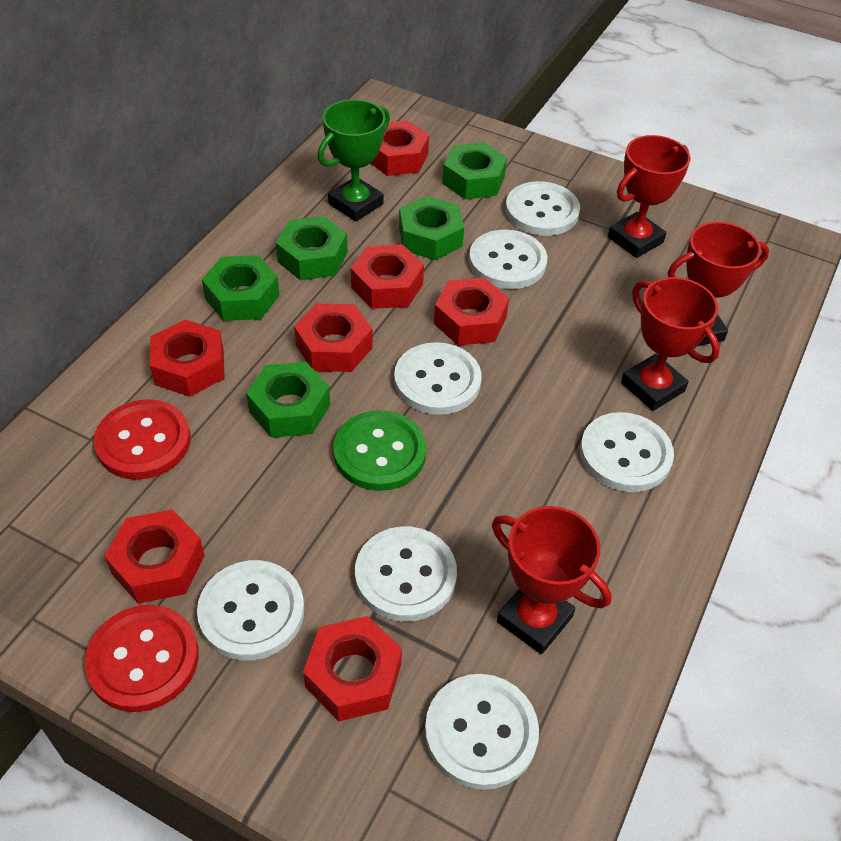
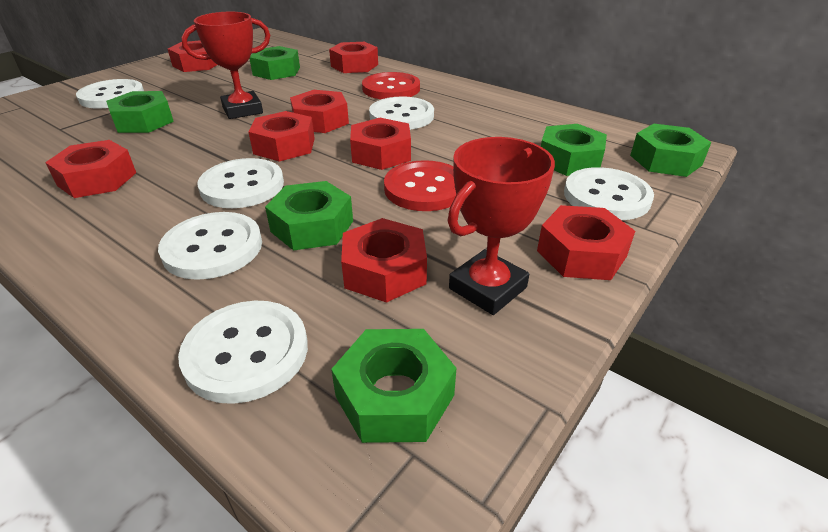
green button: 1 -> 0
green nut: 5 -> 6
green trophy: 1 -> 0
red nut: 7 -> 8
red trophy: 4 -> 2
white button: 7 -> 6

